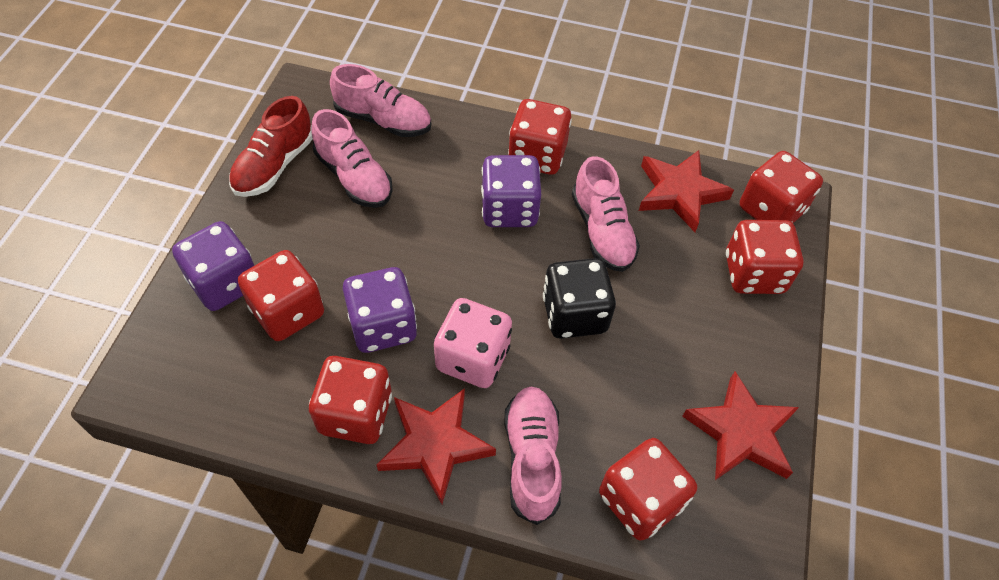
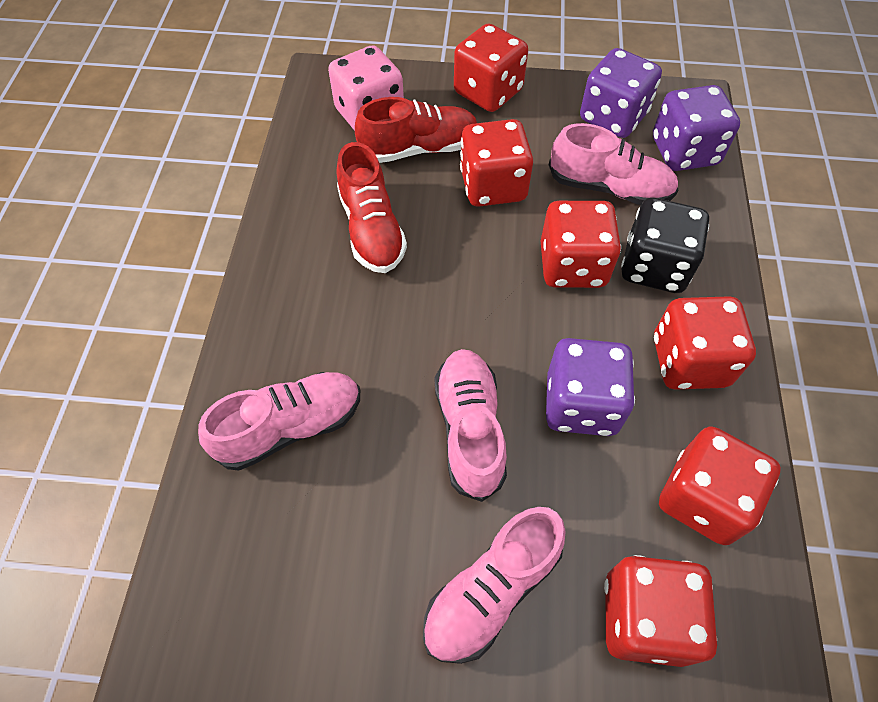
red shoe: 1 -> 2
red star: 3 -> 0

